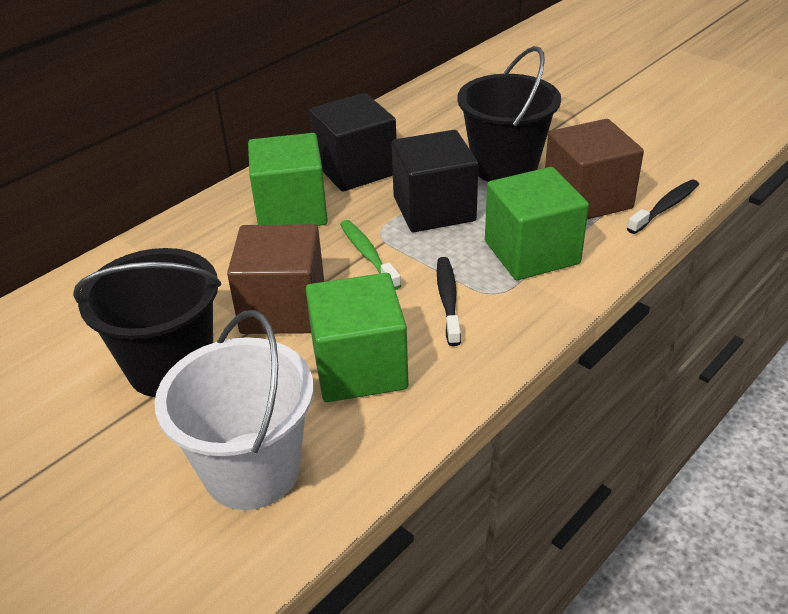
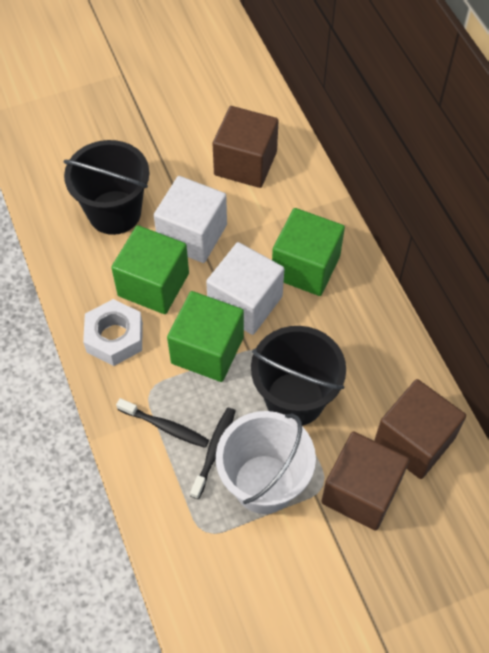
black cube: 2 -> 0
brown cube: 2 -> 3
green toothbrush: 1 -> 0
white cube: 0 -> 2
white nut: 0 -> 1

